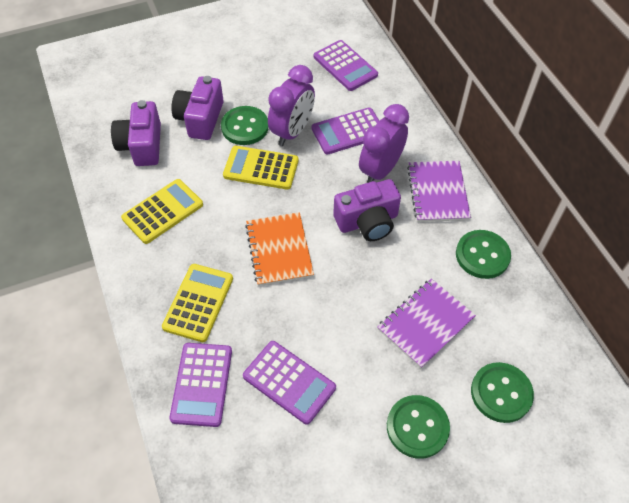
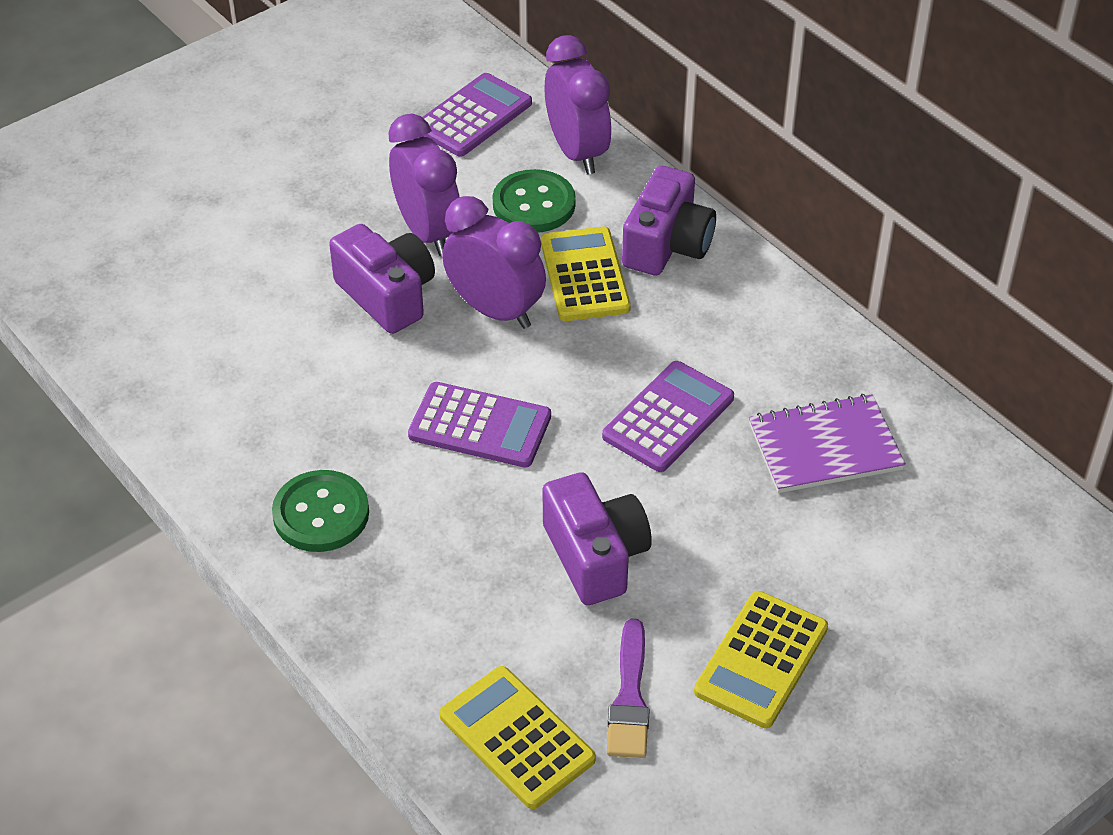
green button: 4 -> 2
orange notebook: 1 -> 0
purple brush: 0 -> 1
purple calculator: 4 -> 3
purple clock: 2 -> 3
purple notebook: 2 -> 1

